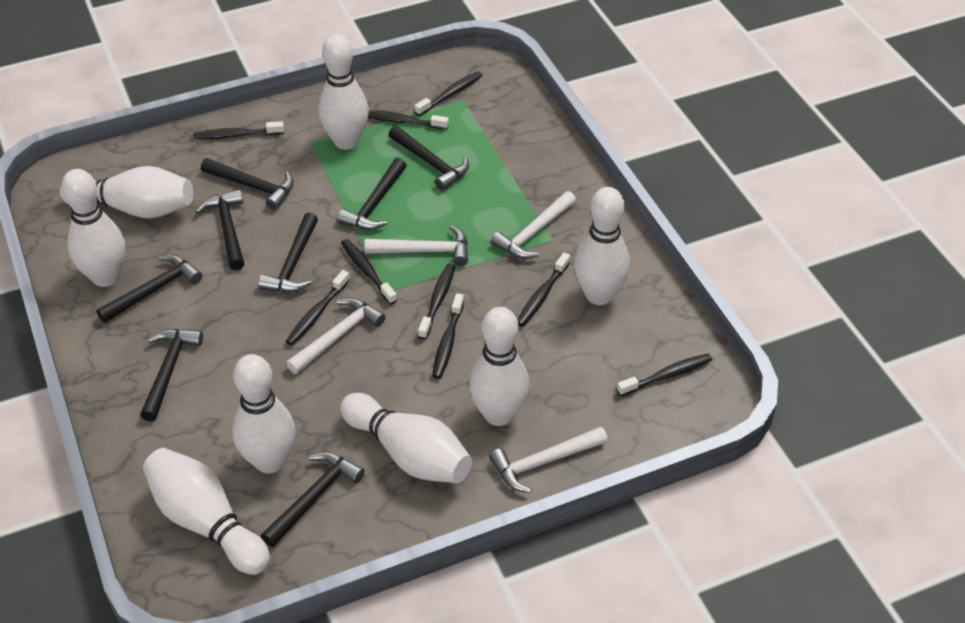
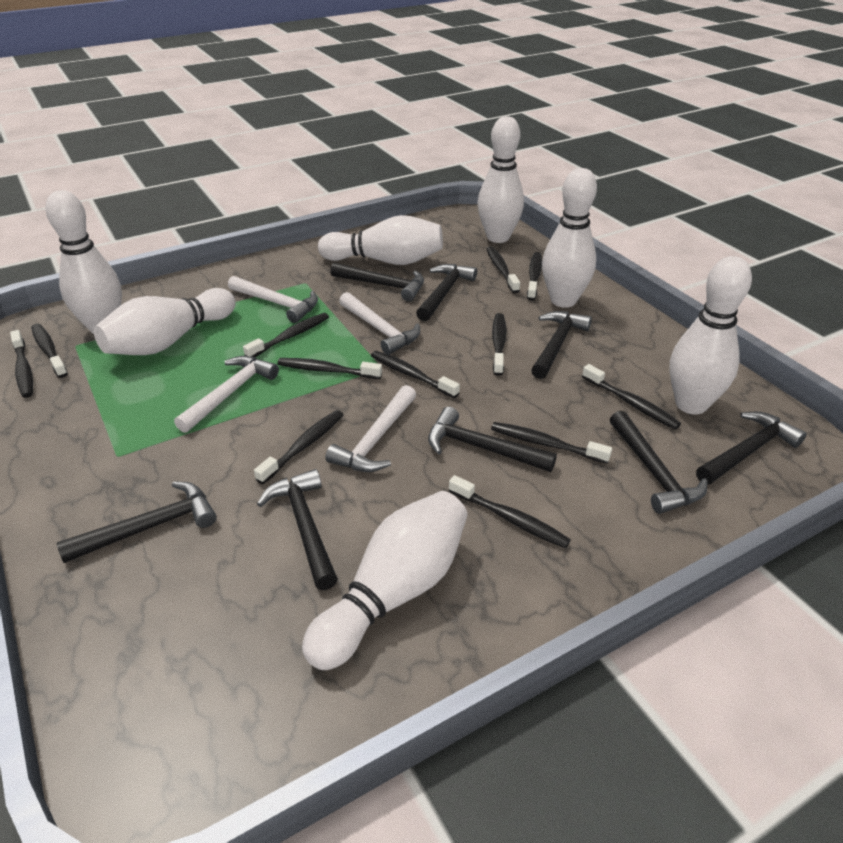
black toothbrush: 9 -> 12
white bowling pin: 8 -> 7

